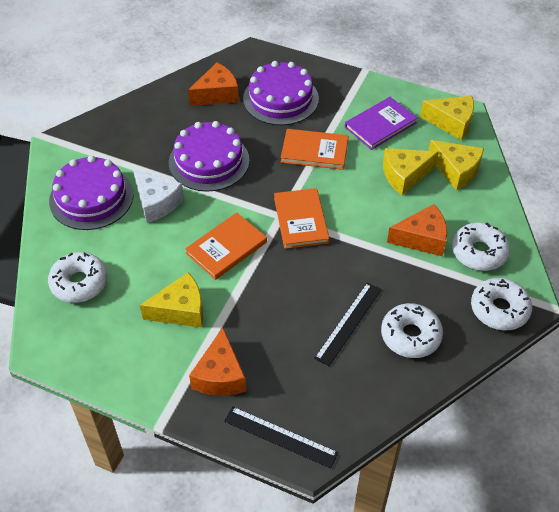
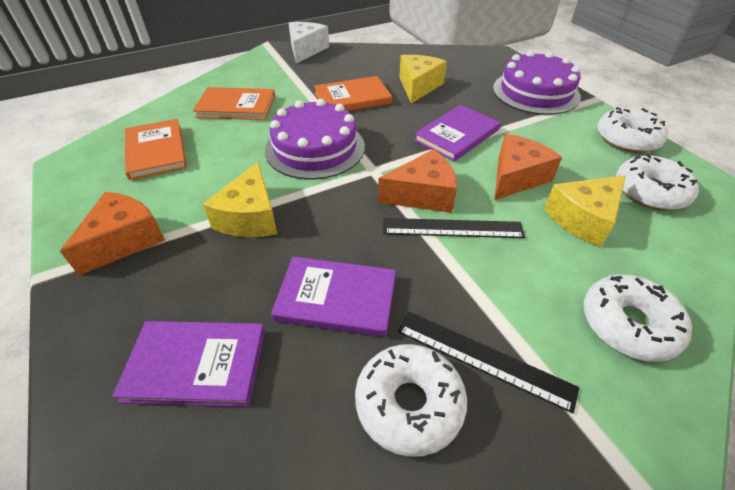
purple book: 1 -> 3
purple cake: 3 -> 2
yellow cheese: 4 -> 3

